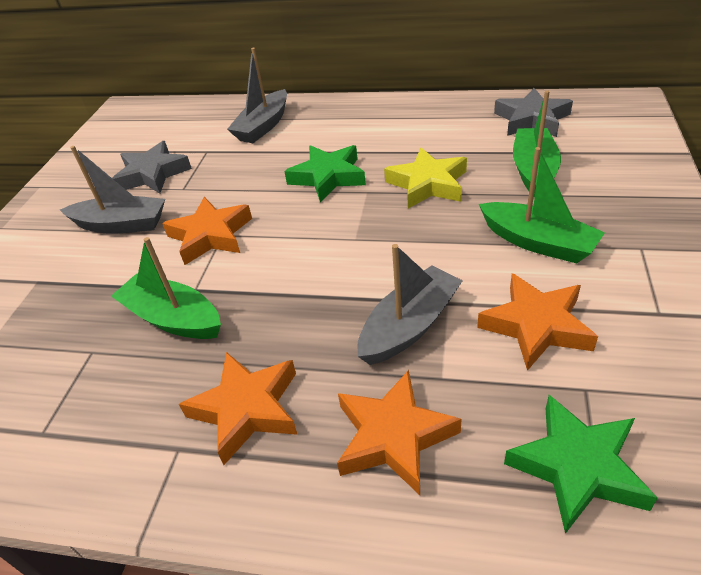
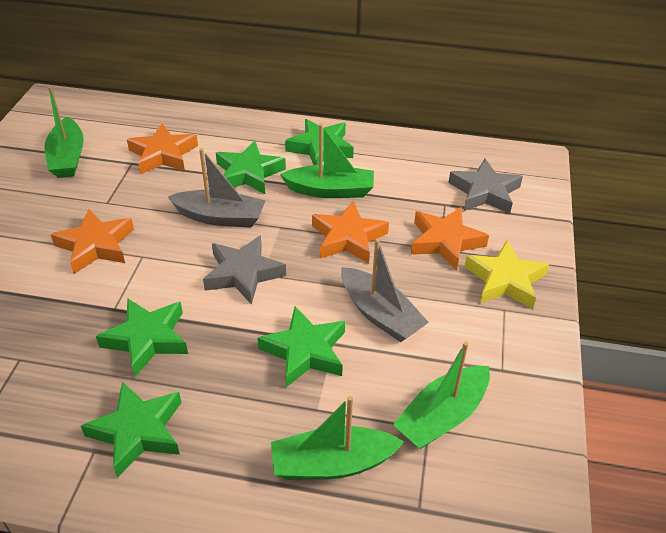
green boat: 3 -> 4
green star: 2 -> 5
grey boat: 3 -> 2

